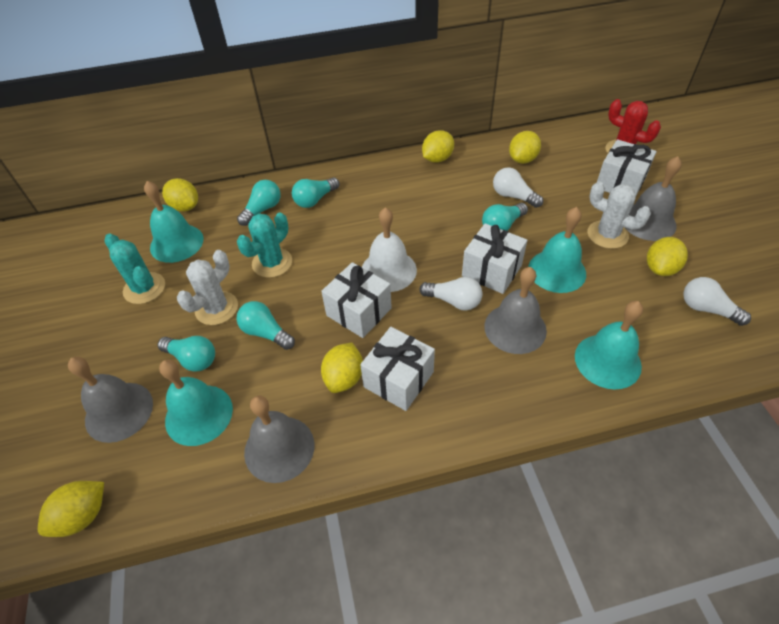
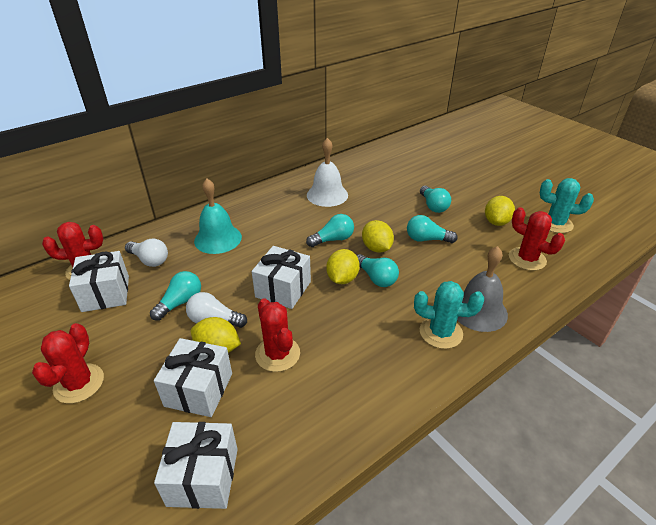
grey bell: 4 -> 1
red cactus: 1 -> 4
turquoise bell: 4 -> 1
white cactus: 2 -> 0
white light bulb: 3 -> 2
yellow lemon: 6 -> 4

